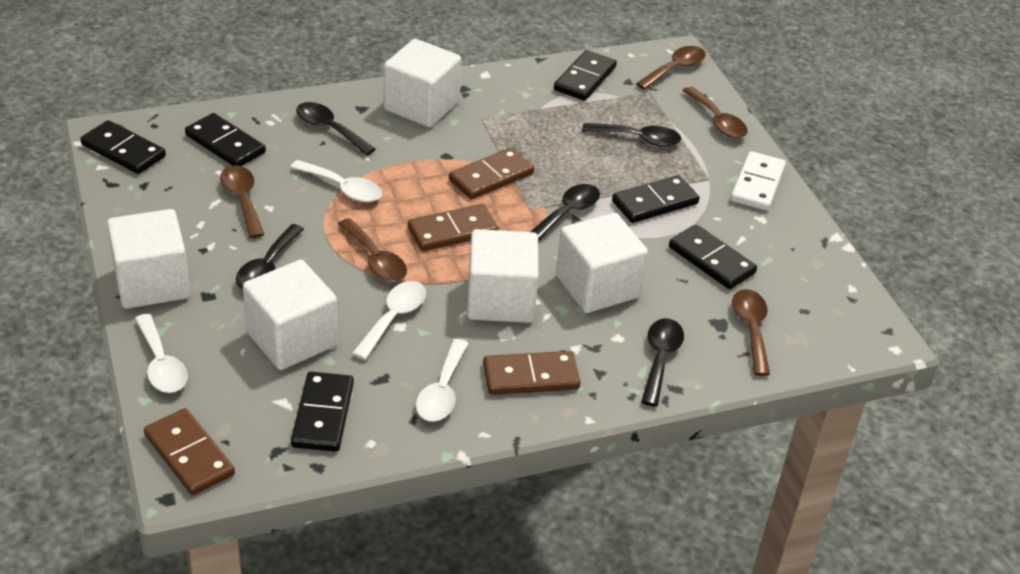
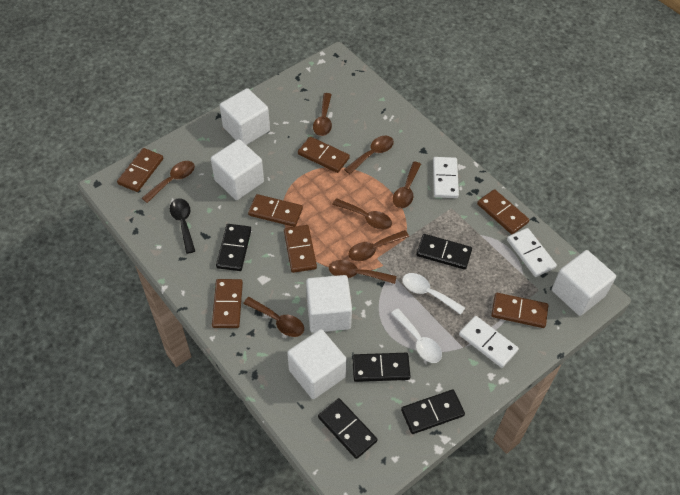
black domino: 6 -> 5
black spoon: 5 -> 1
brown domino: 4 -> 7
brown spoon: 5 -> 8
white domino: 1 -> 3
white spoon: 4 -> 2

